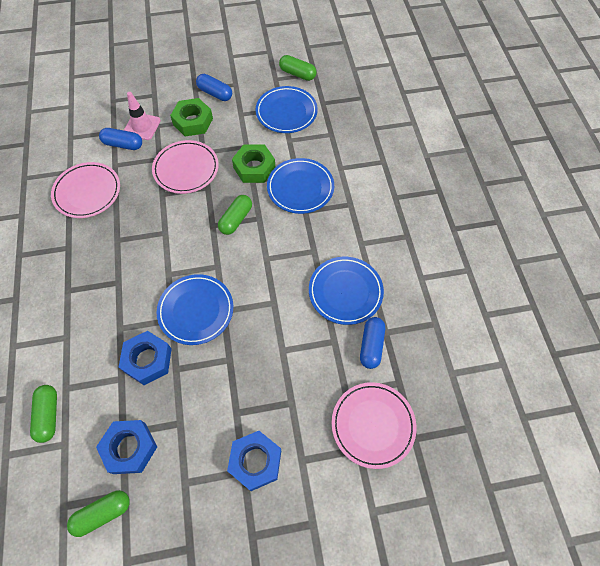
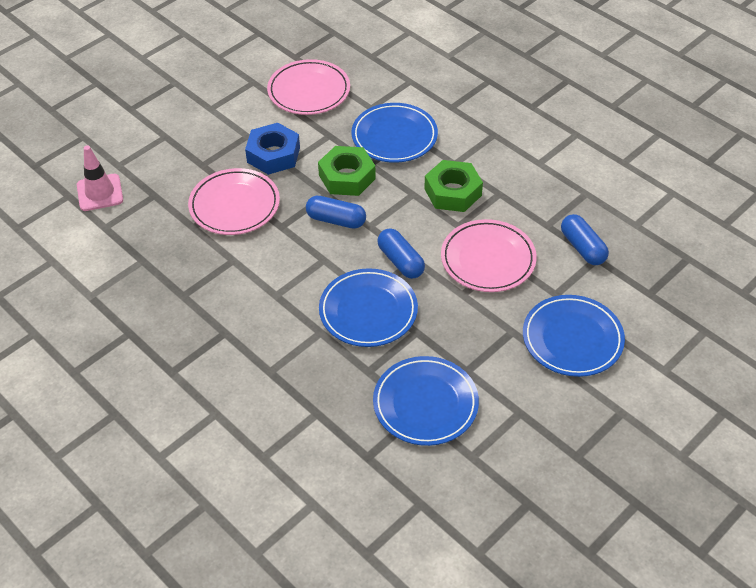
blue nut: 3 -> 1
green capsule: 4 -> 0

